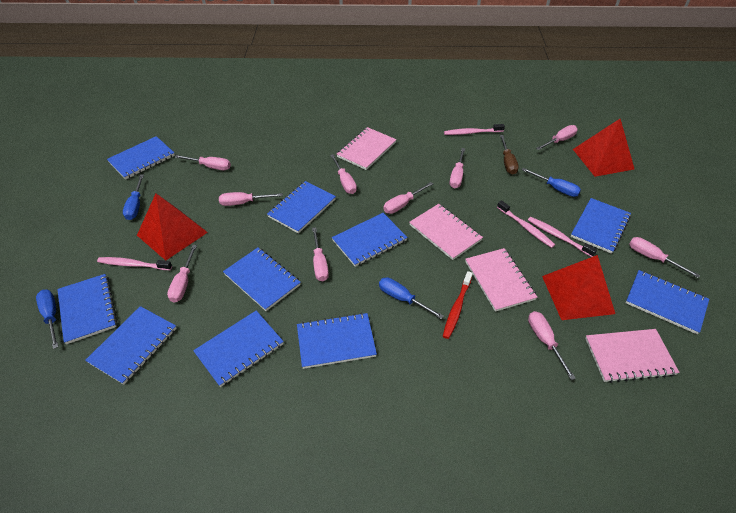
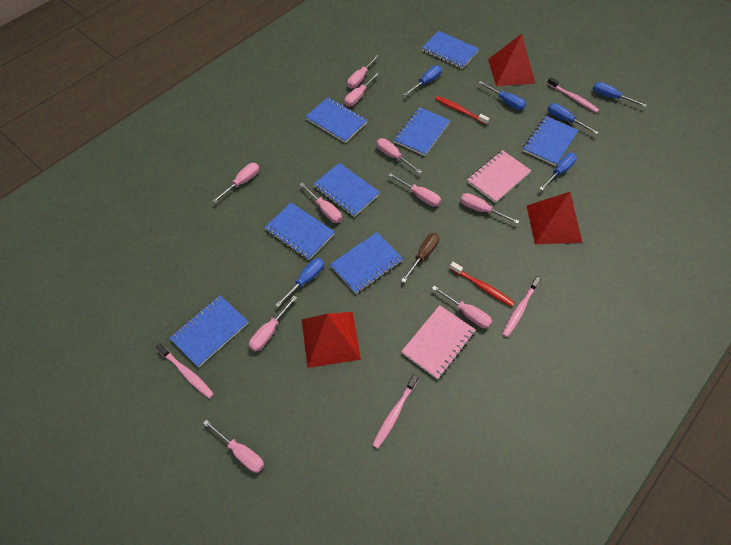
blue notebook: 10 -> 8
blue screwdriver: 4 -> 6
pink notebook: 4 -> 2
red toothbrush: 1 -> 2

